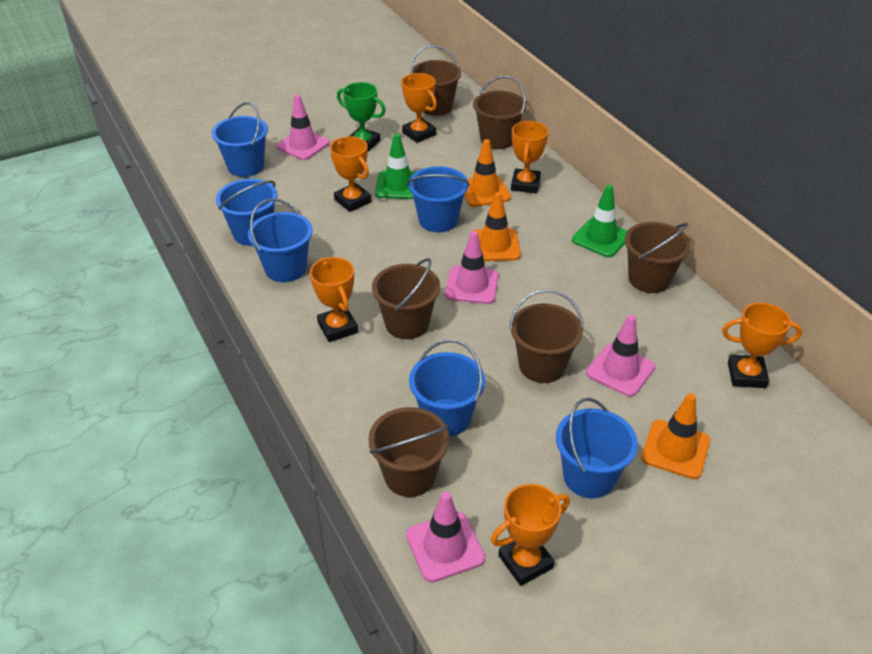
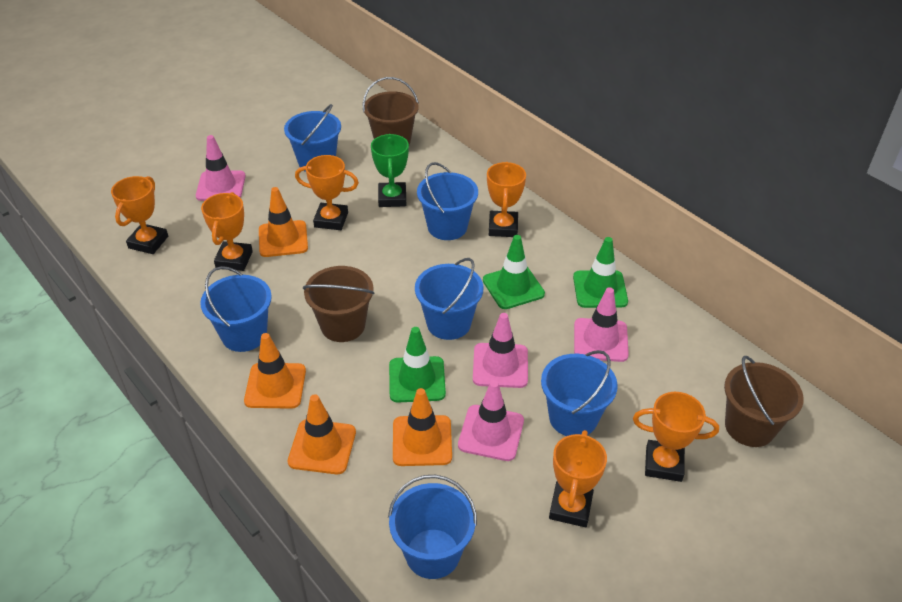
brown bucket: 6 -> 3
green traffic cone: 2 -> 3
orange traffic cone: 3 -> 4

